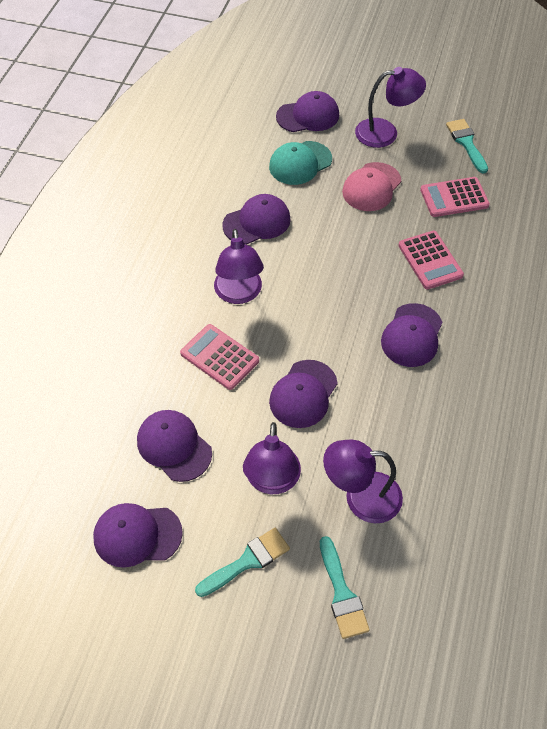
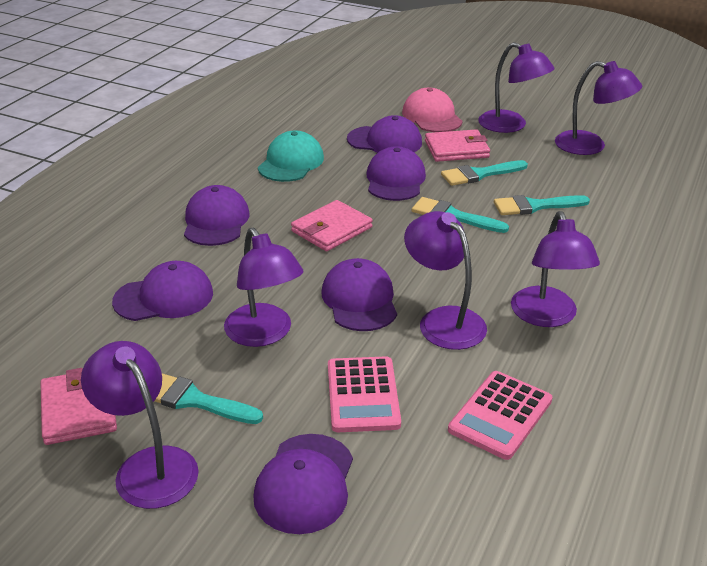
pink calculator: 3 -> 2
pink wallet: 0 -> 3
purple lamp: 4 -> 6
turquoise brush: 3 -> 4

